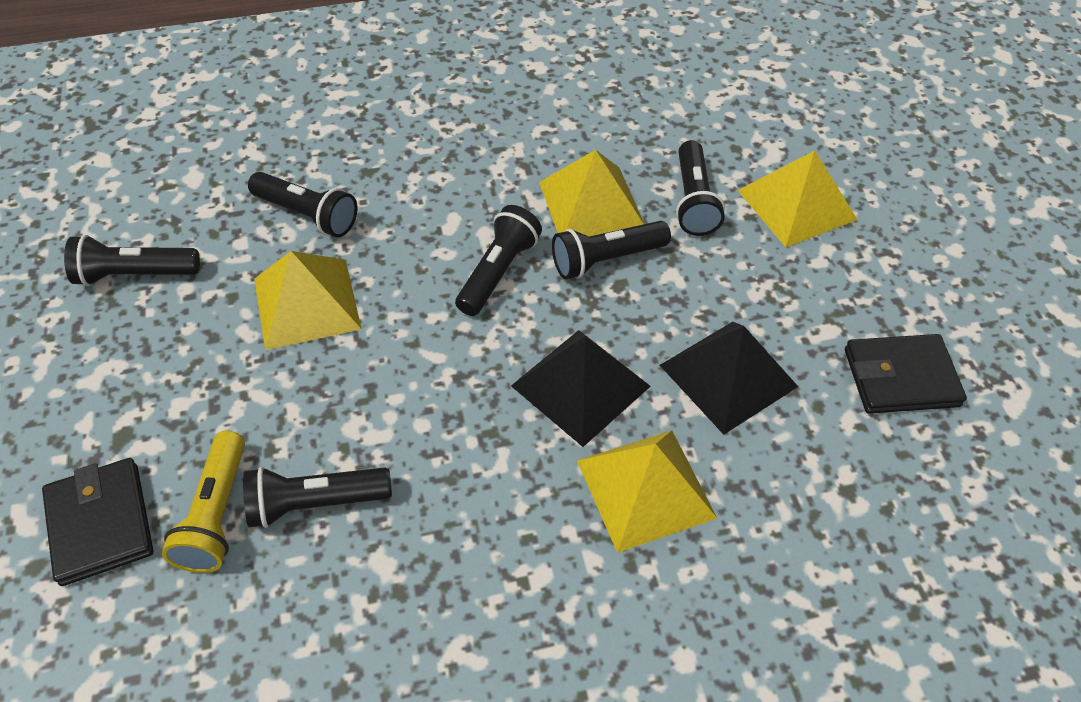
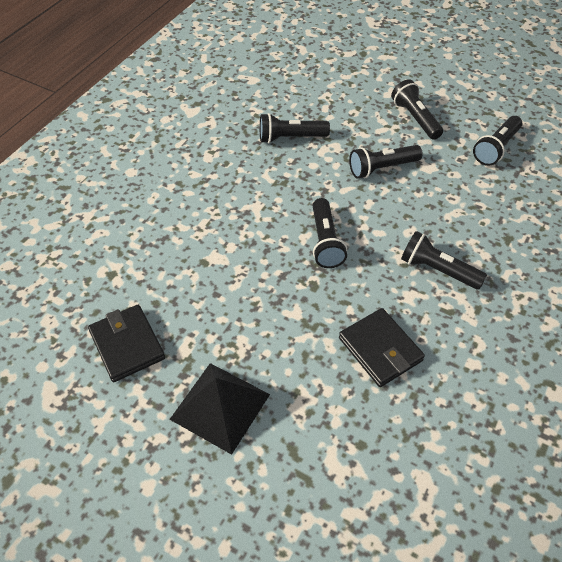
black pyramid: 2 -> 1
yellow flashlight: 1 -> 0
yellow pyramid: 4 -> 0

